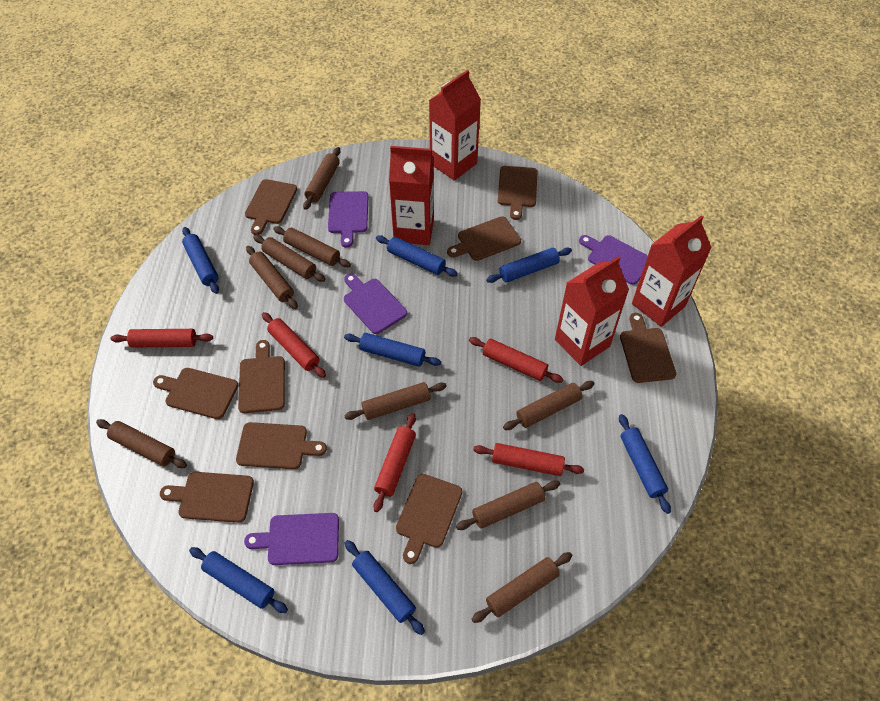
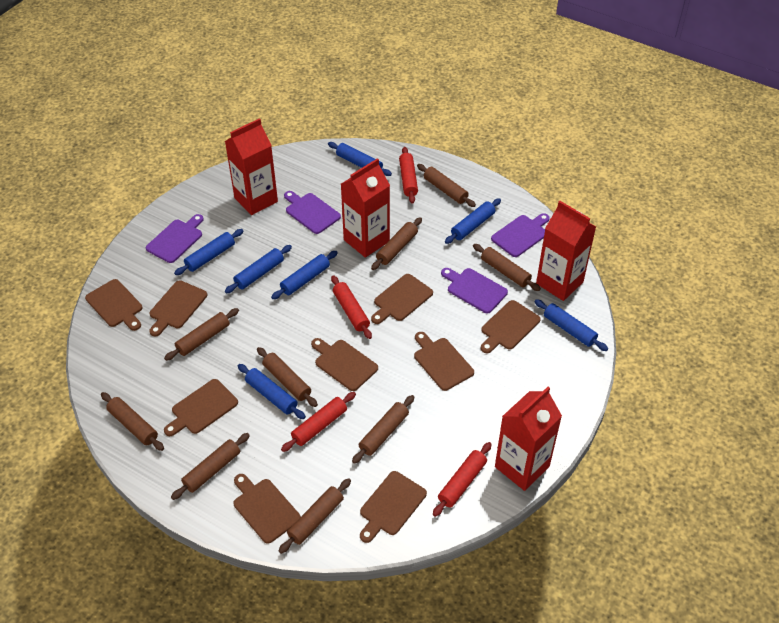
red rolling pin: 5 -> 4

